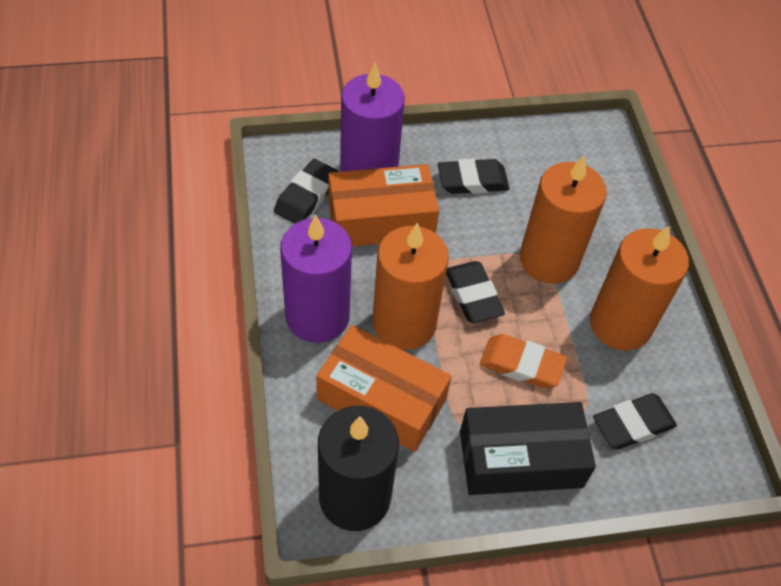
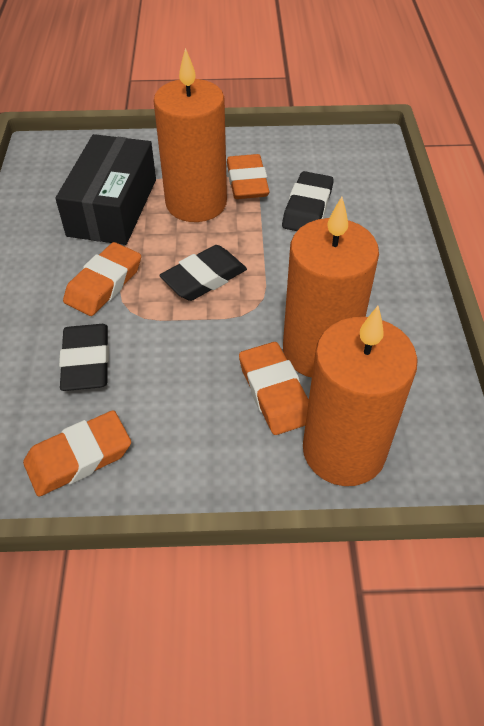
black candle: 1 -> 0
black eraser: 4 -> 3
orange box: 2 -> 0
orange eraser: 1 -> 4
purple candle: 2 -> 0

